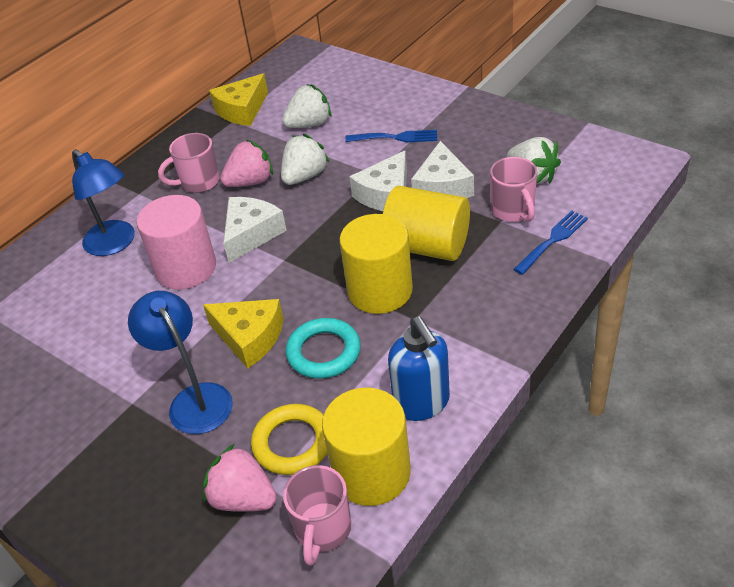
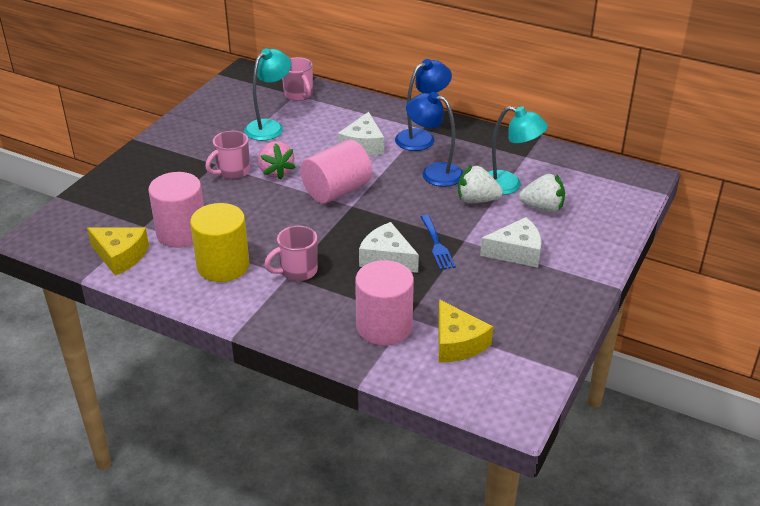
blue fork: 2 -> 1
blue soap dispenser: 1 -> 0
pink cylinder: 1 -> 3
pink strawberry: 2 -> 1
turquoise lamp: 0 -> 2
turquoise ring: 1 -> 0
white strawberry: 3 -> 2
yellow cylinder: 3 -> 1
yellow ring: 1 -> 0

